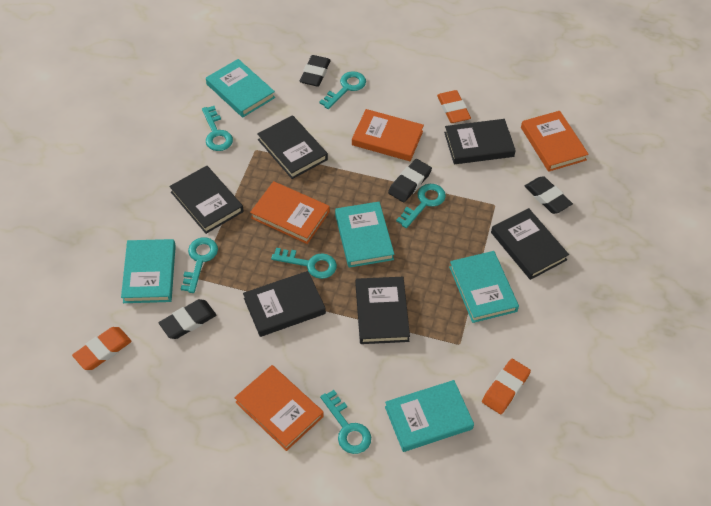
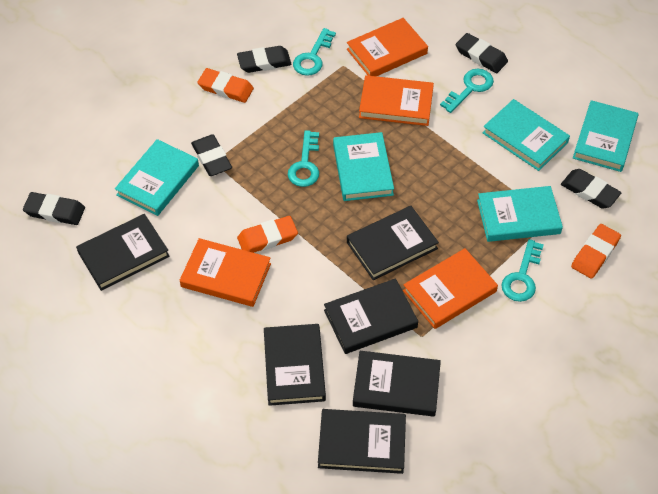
black eraser: 4 -> 5
turquoise key: 6 -> 4

